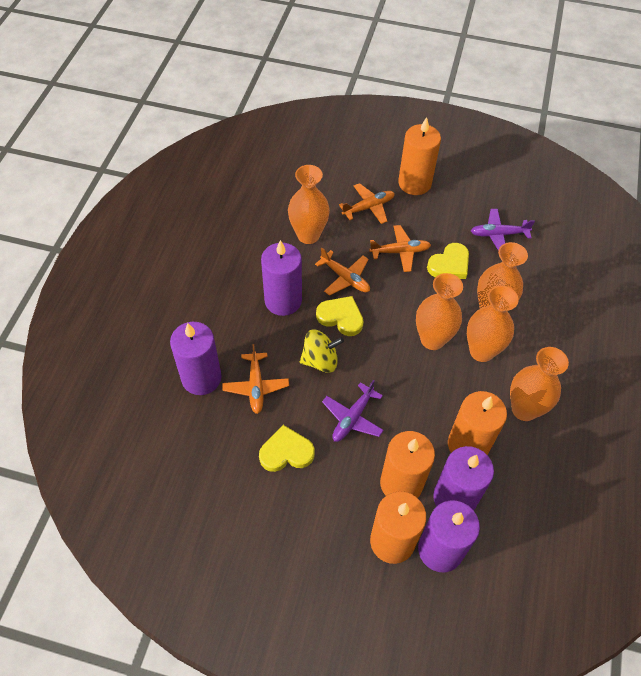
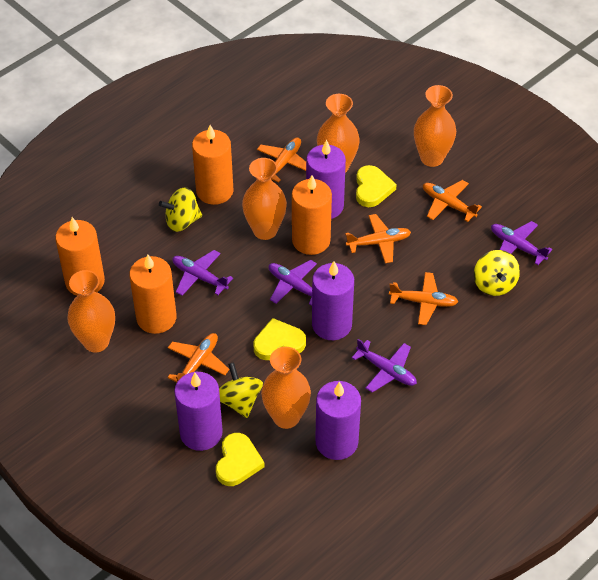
orange plane: 4 -> 5
purple plane: 2 -> 4
yellow spinning top: 1 -> 3

